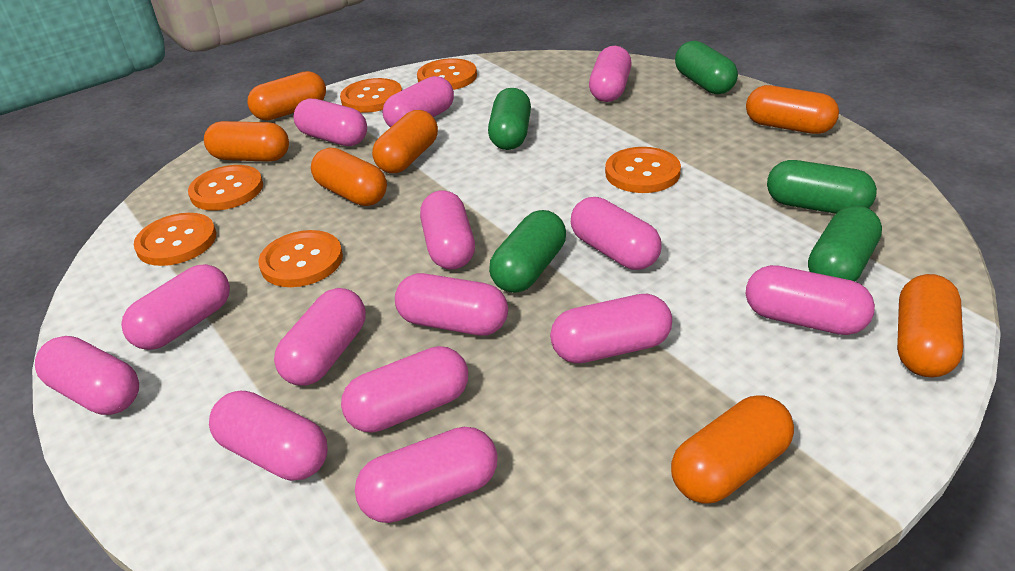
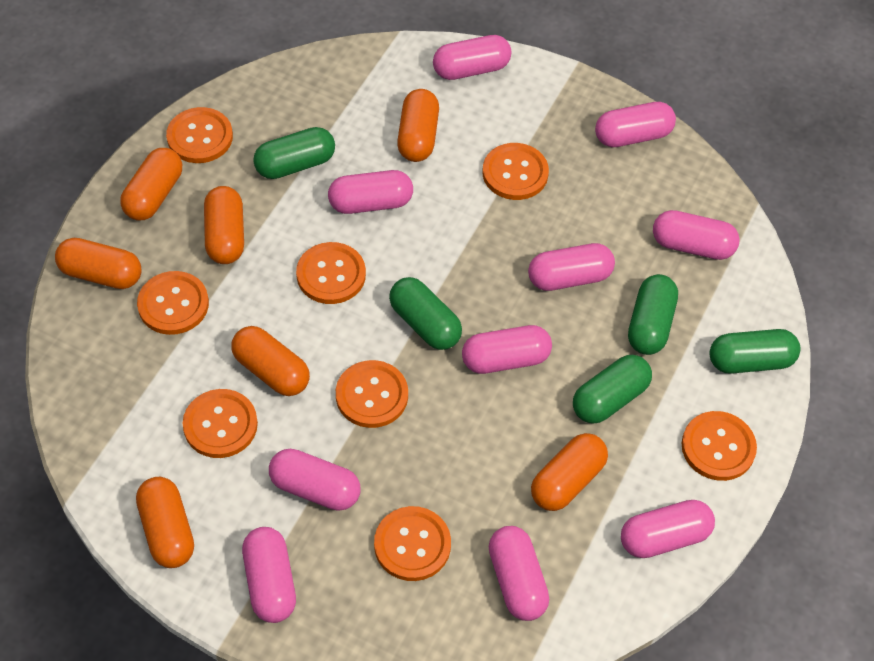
orange button: 6 -> 8
pink capsule: 14 -> 10

